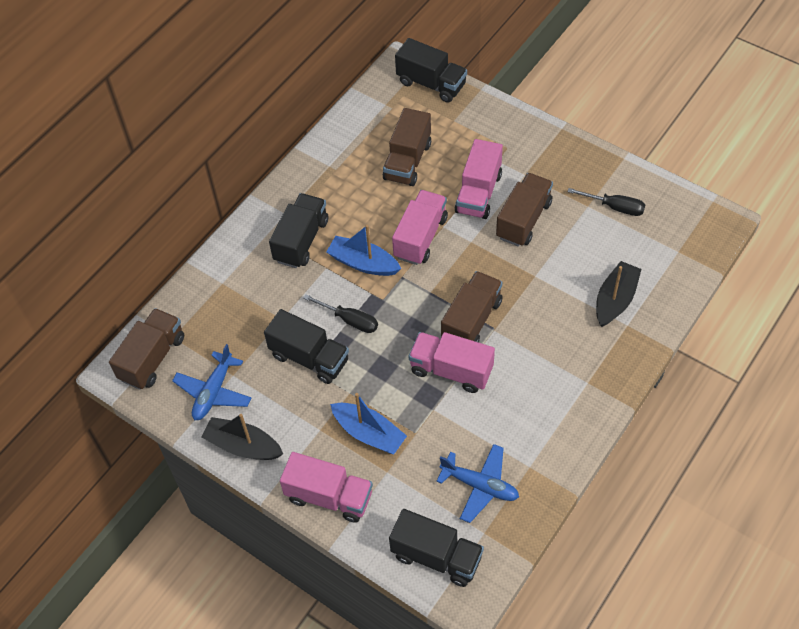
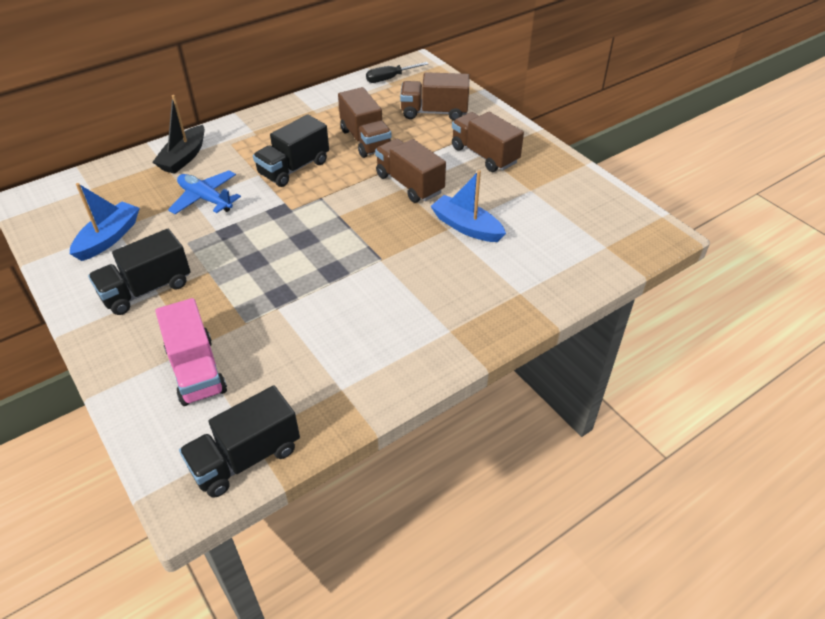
black boat: 2 -> 1
black screwdriver: 2 -> 1
black truck: 4 -> 3
blue plane: 2 -> 1
pink truck: 4 -> 1

